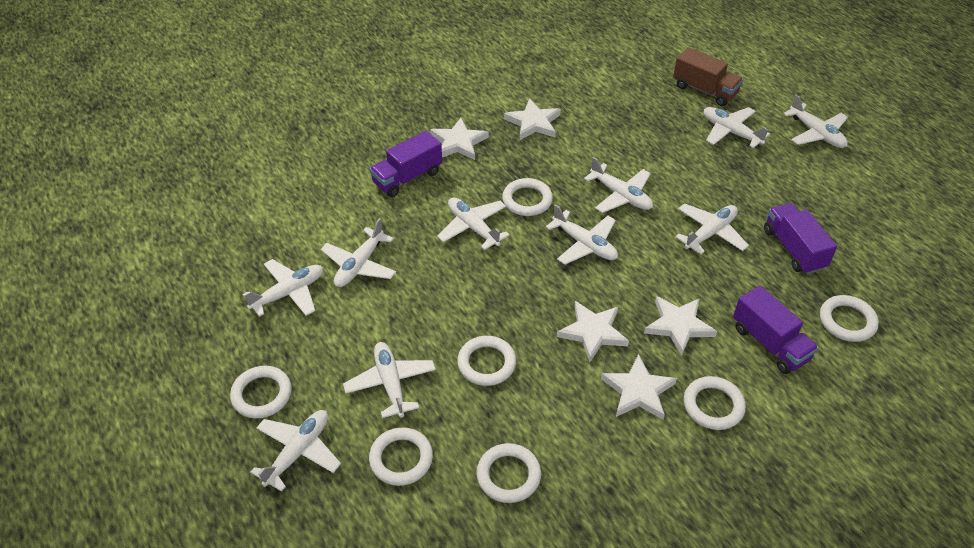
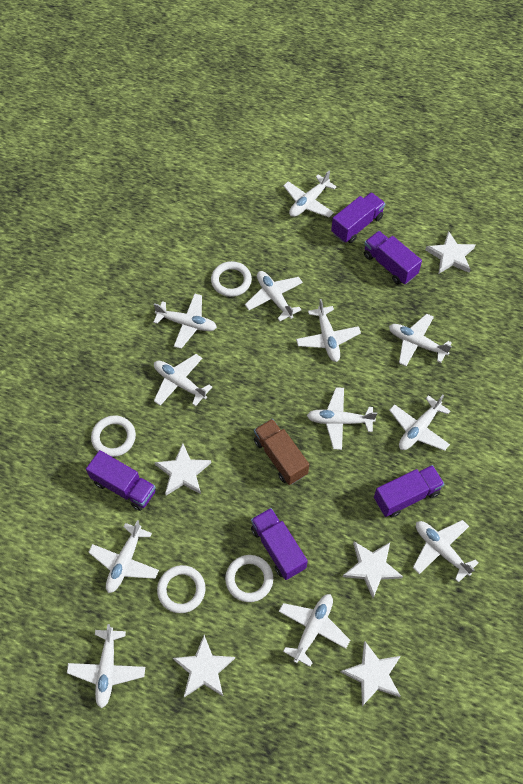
purple truck: 3 -> 5
white plane: 10 -> 12
white ring: 7 -> 4

